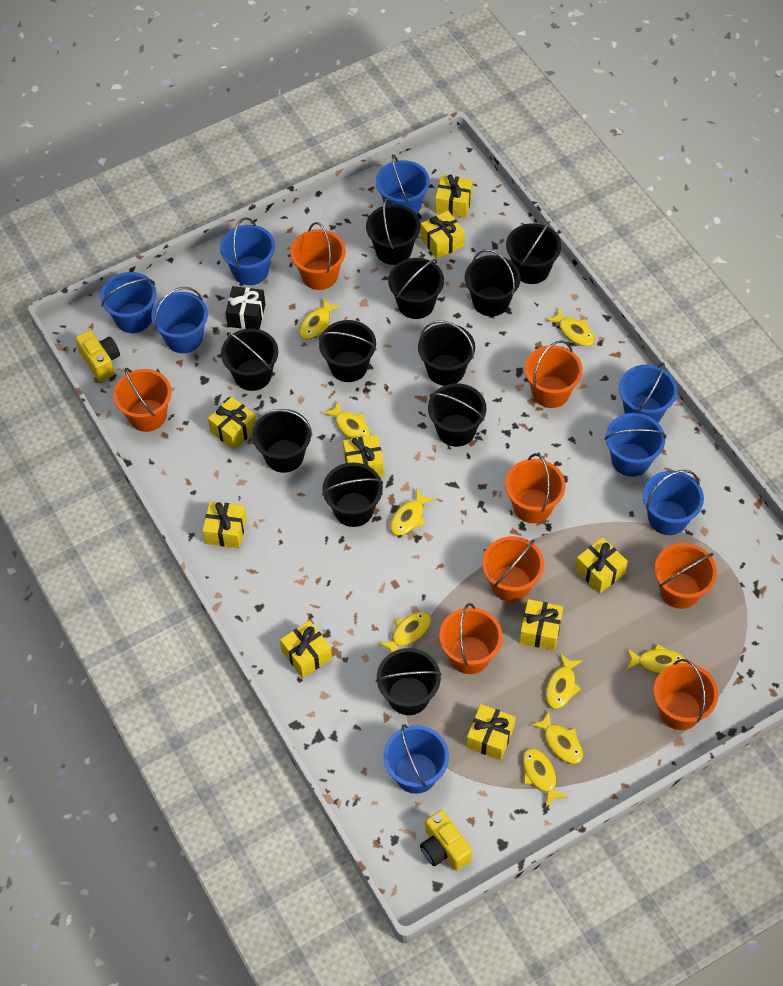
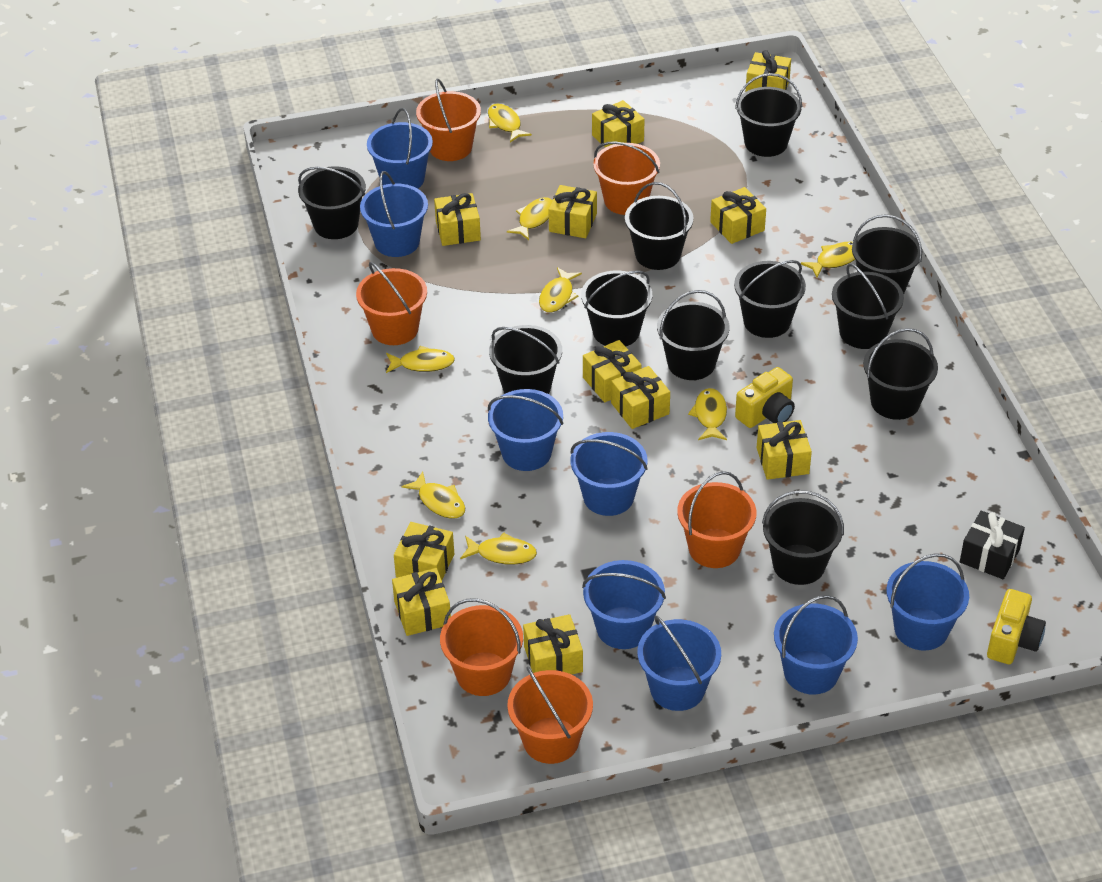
orange bucket: 8 -> 6
yellow fish: 9 -> 8
yellow gift: 9 -> 11

